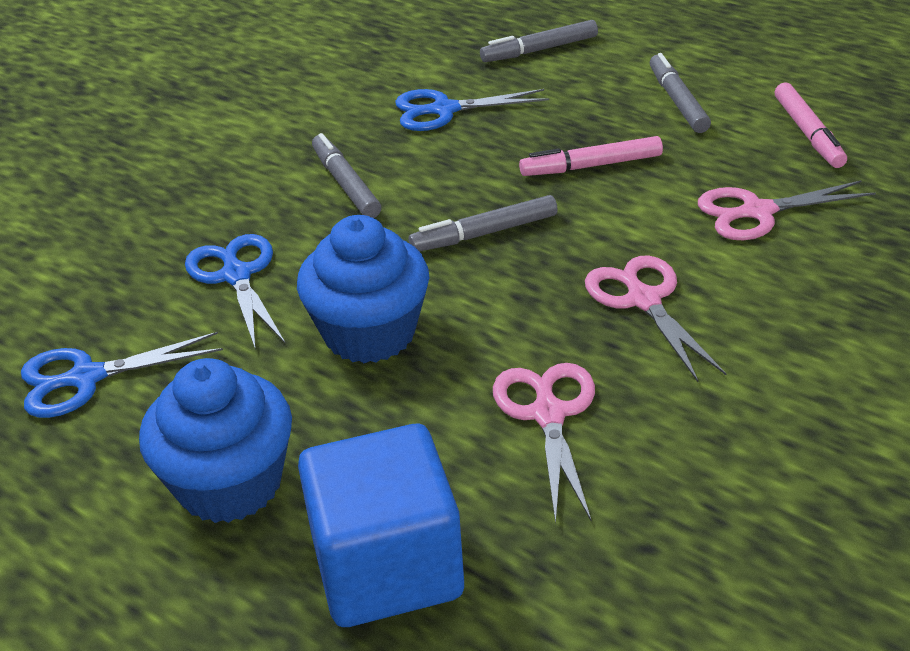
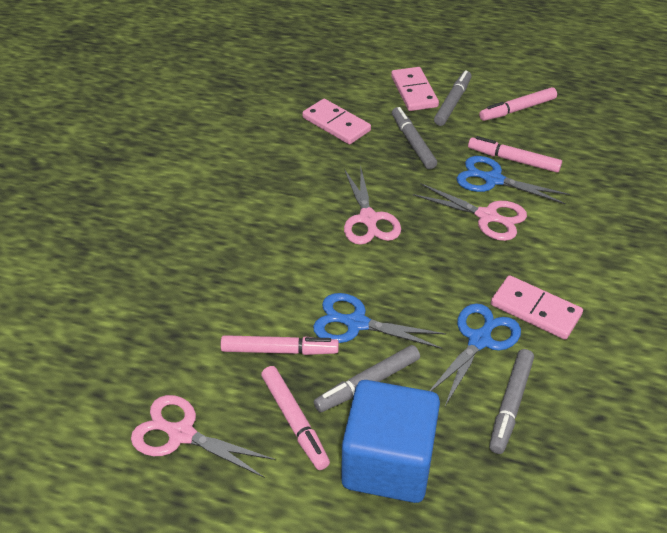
blue cupcake: 2 -> 0
pink domino: 0 -> 3
pink marker: 2 -> 4

